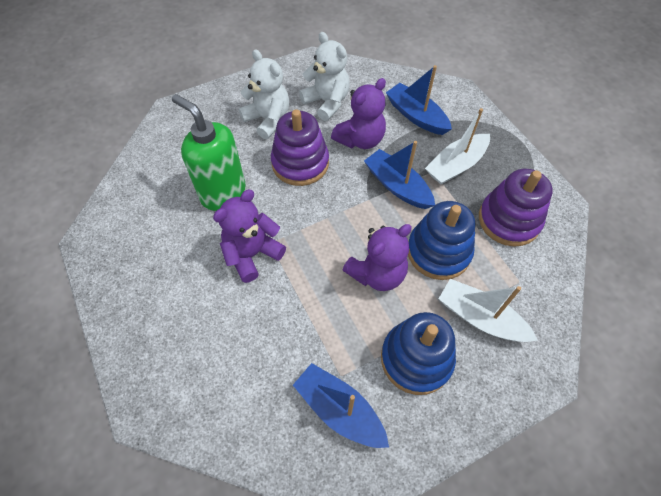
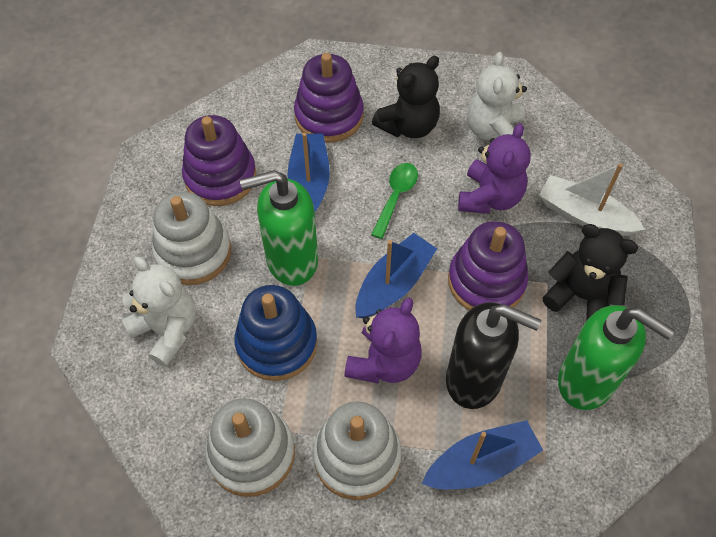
black soap dispenser: 0 -> 1
black teddy bear: 0 -> 2
blue stacking toy: 2 -> 1
green soap dispenser: 1 -> 2
green spoon: 0 -> 1
purple stacking toy: 2 -> 3
purple teddy bear: 3 -> 2
white boat: 2 -> 1
white stacking toy: 0 -> 3

